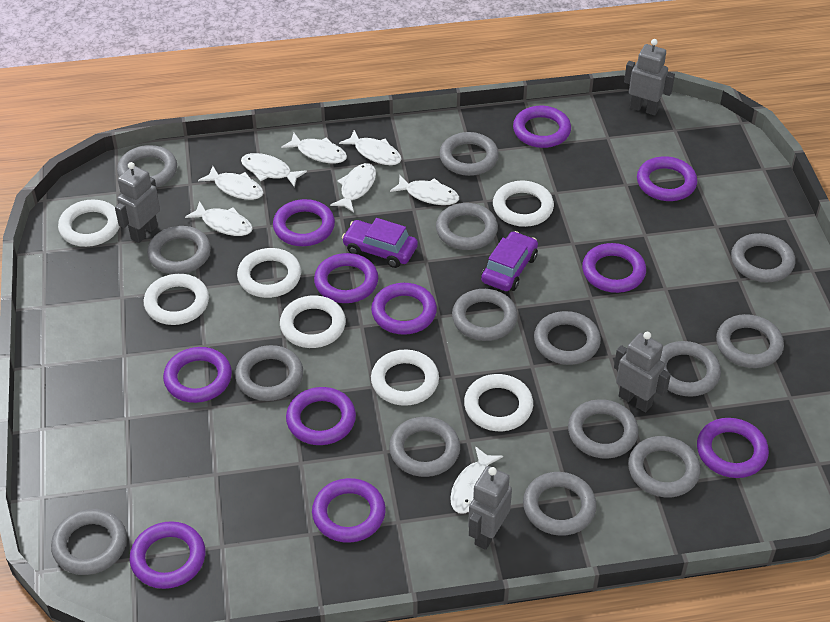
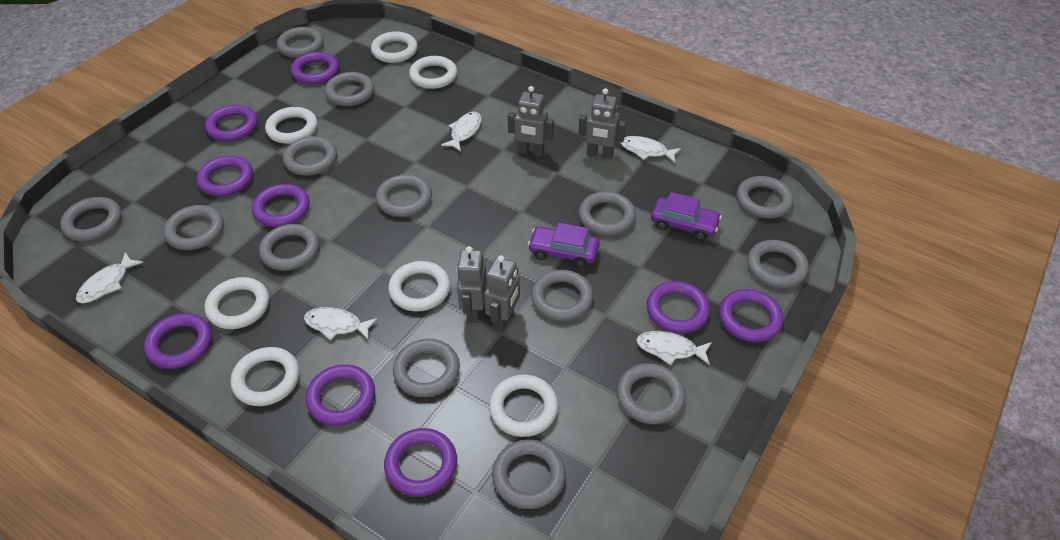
grey ring: 15 -> 14
purple ring: 11 -> 9
white fish: 8 -> 5

